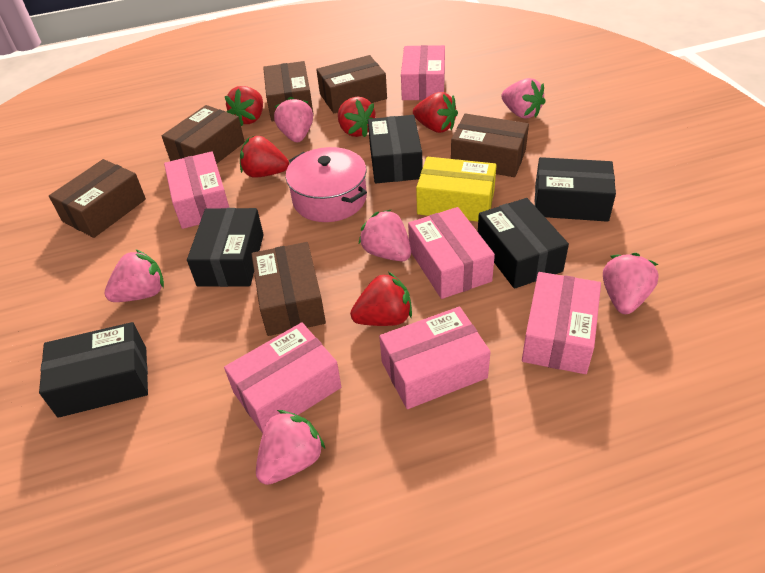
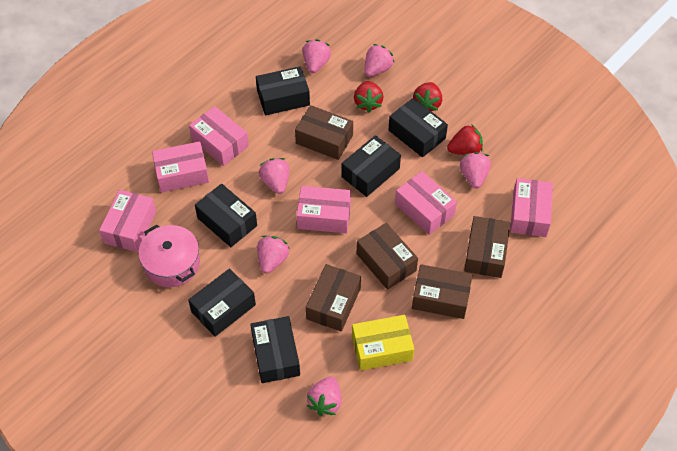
black box: 5 -> 6
brown box: 6 -> 5
red strawberry: 5 -> 3

